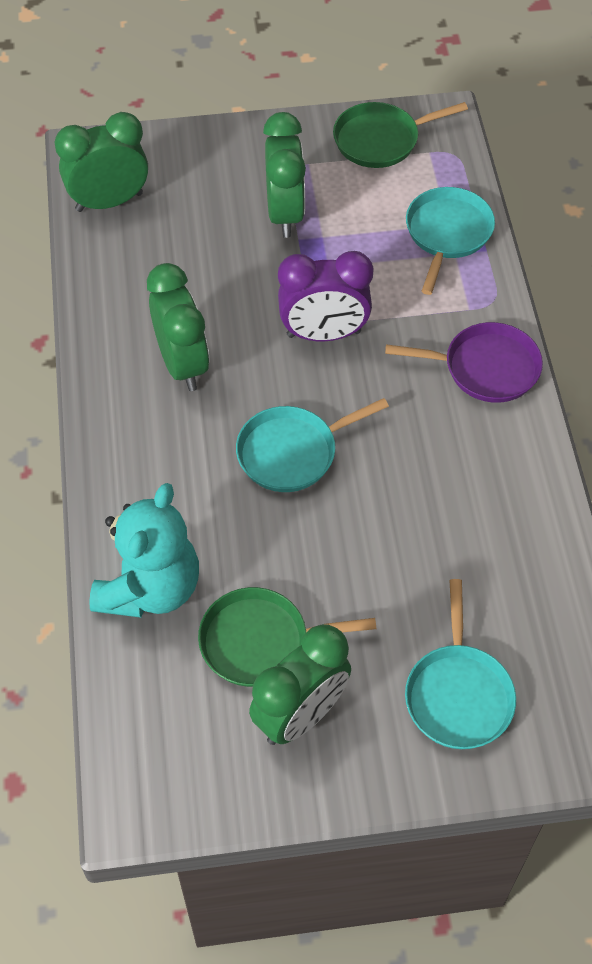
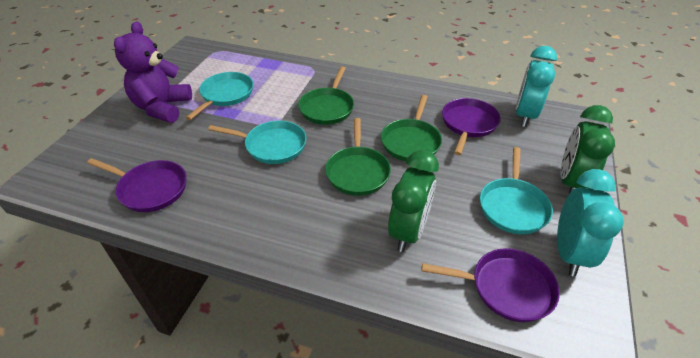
green clock: 4 -> 2
green pan: 2 -> 3
purple clock: 1 -> 0
purple pan: 1 -> 3
purple teddy bear: 0 -> 1
turquoise clock: 0 -> 2
turquoise teddy bear: 1 -> 0

